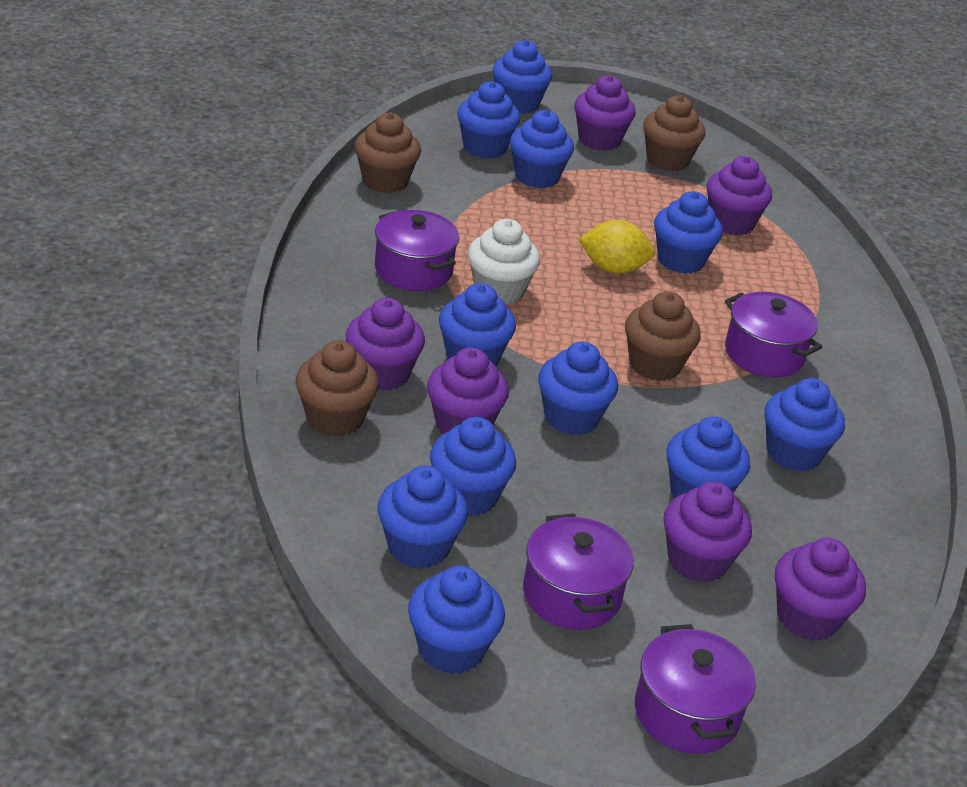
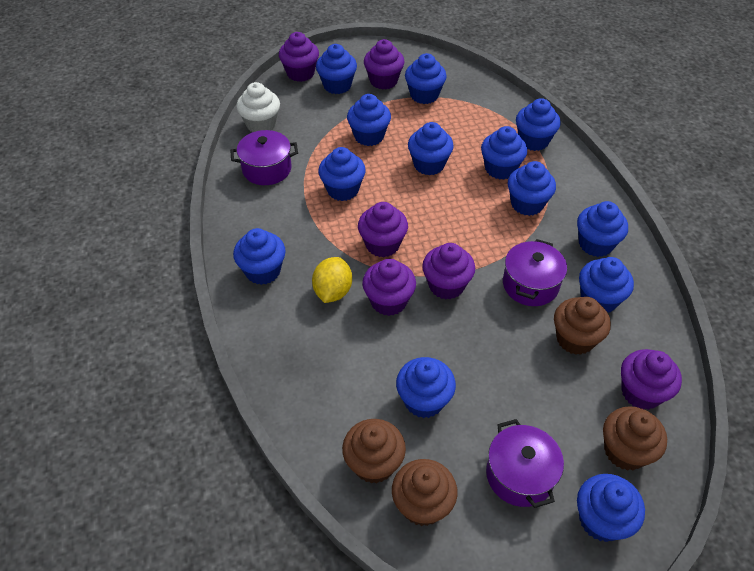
blue cupcake: 11 -> 13
purple pot: 4 -> 3

